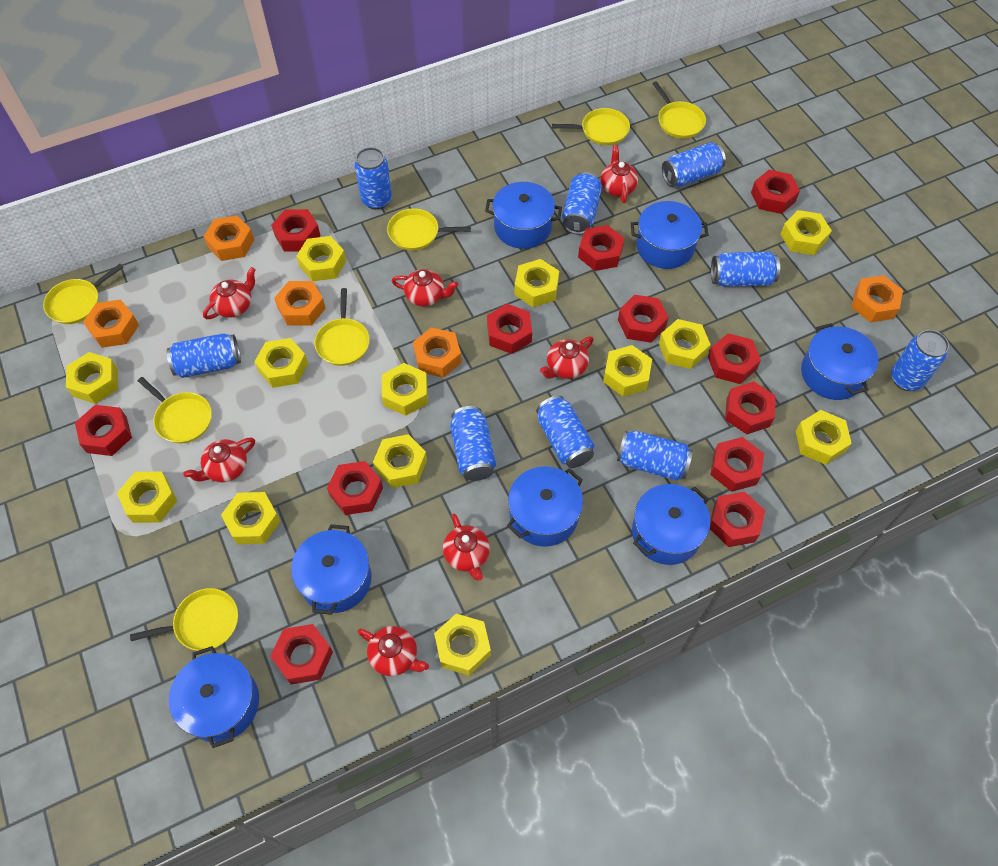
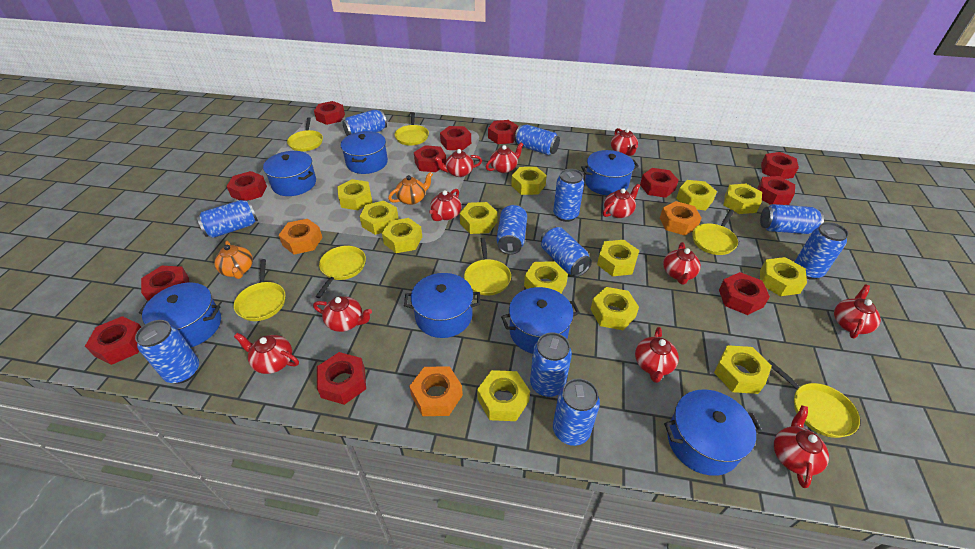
blue can: 9 -> 11
orange nut: 5 -> 3
orange teapot: 0 -> 2
red teapot: 7 -> 11

